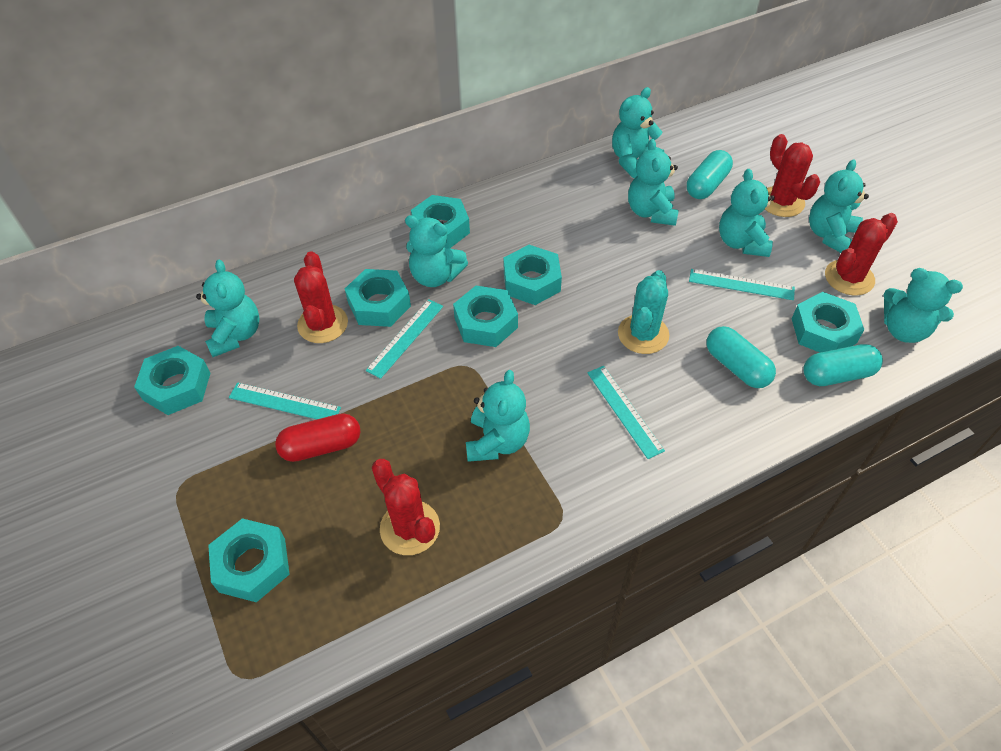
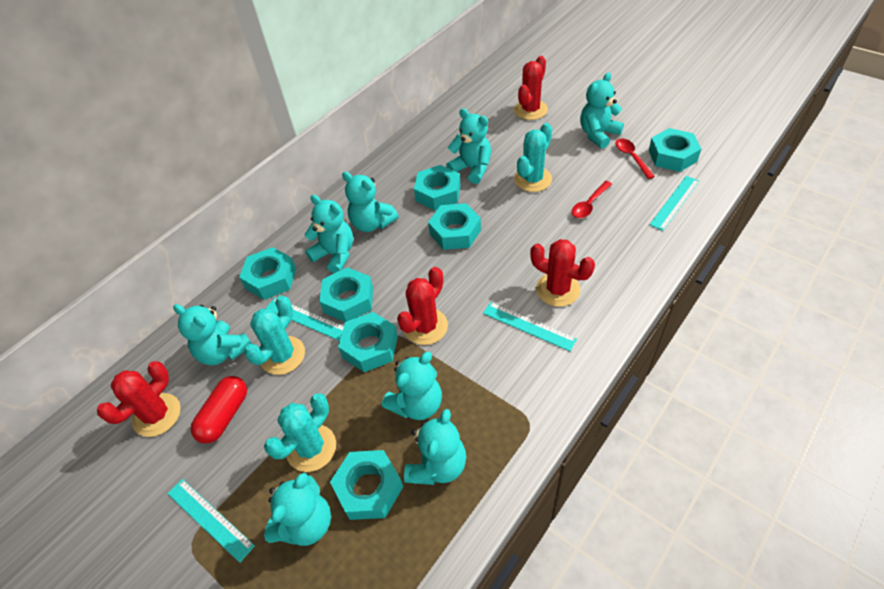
red spoon: 0 -> 2
turquoise cactus: 1 -> 3
turquoise capsule: 3 -> 0

